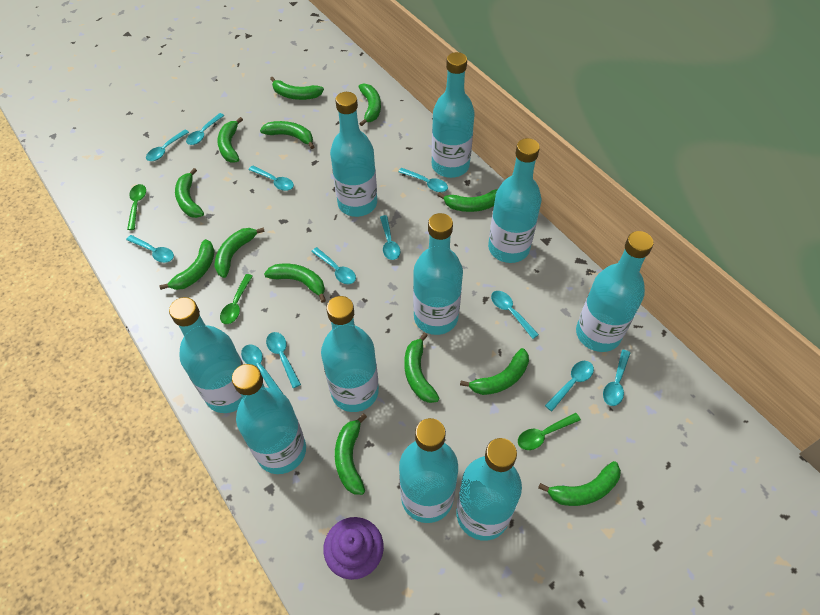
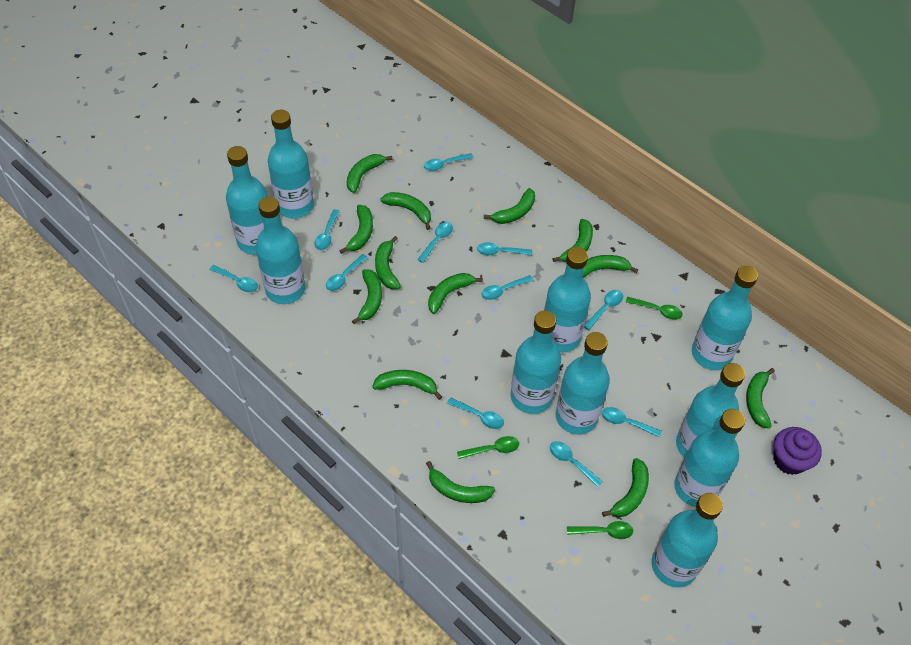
turquoise spoon: 12 -> 11

